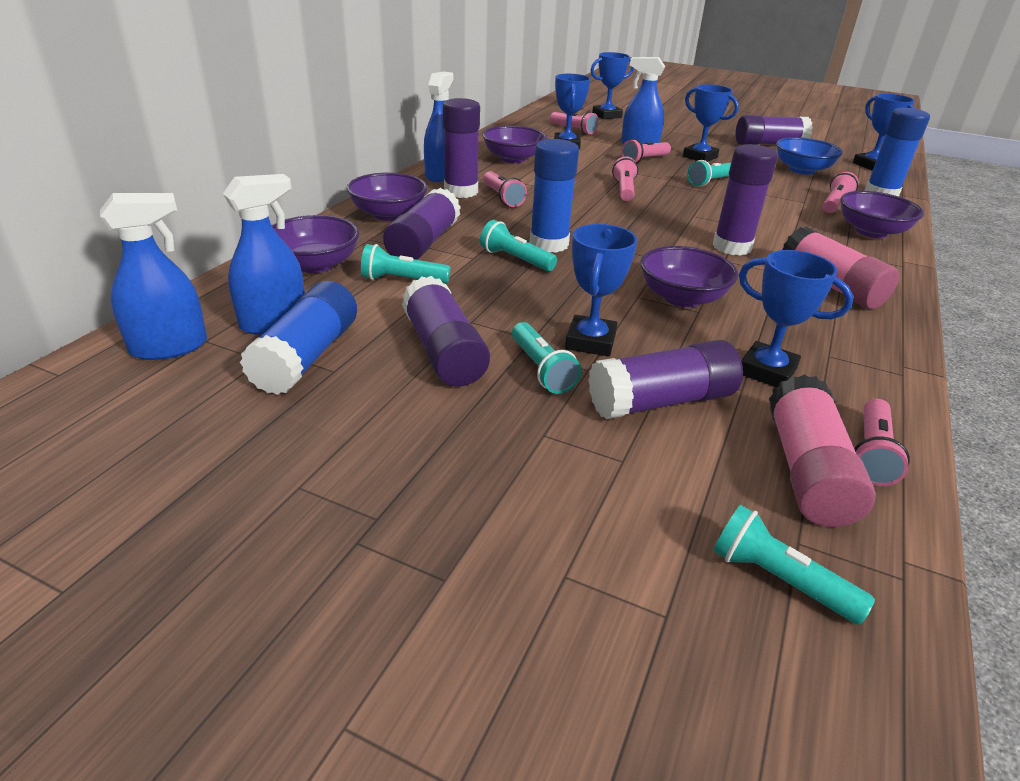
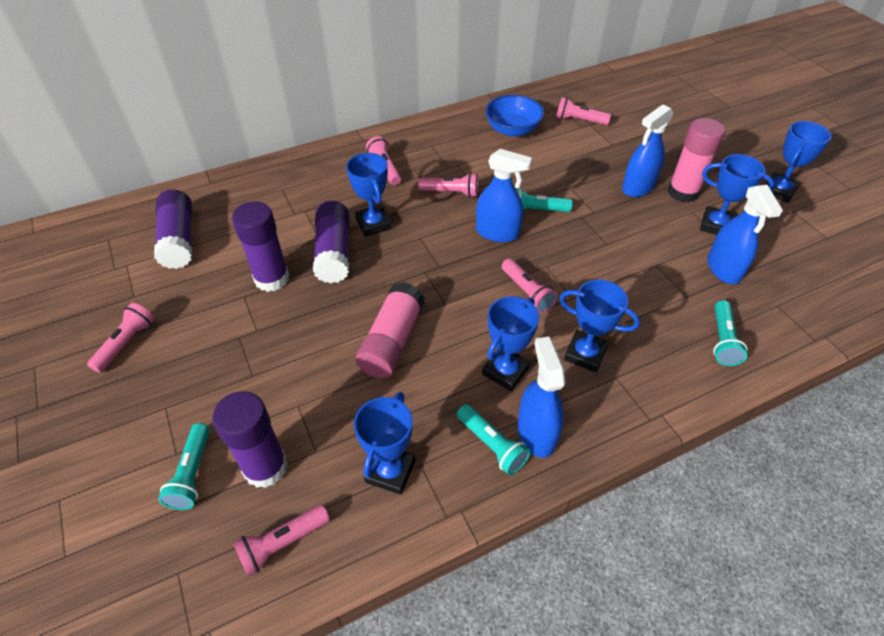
blue glue stick: 3 -> 0
purple bowl: 5 -> 0
purple glue stick: 6 -> 4
turquoise flashlight: 5 -> 4

